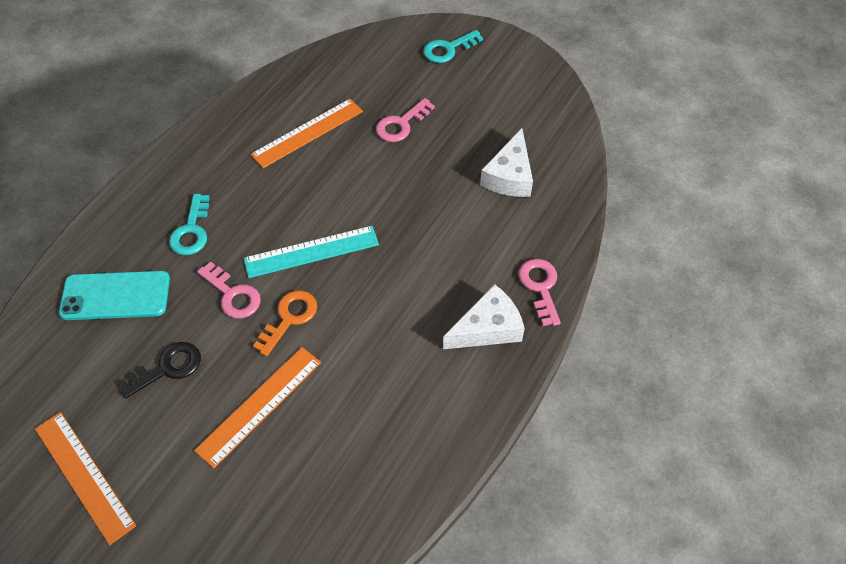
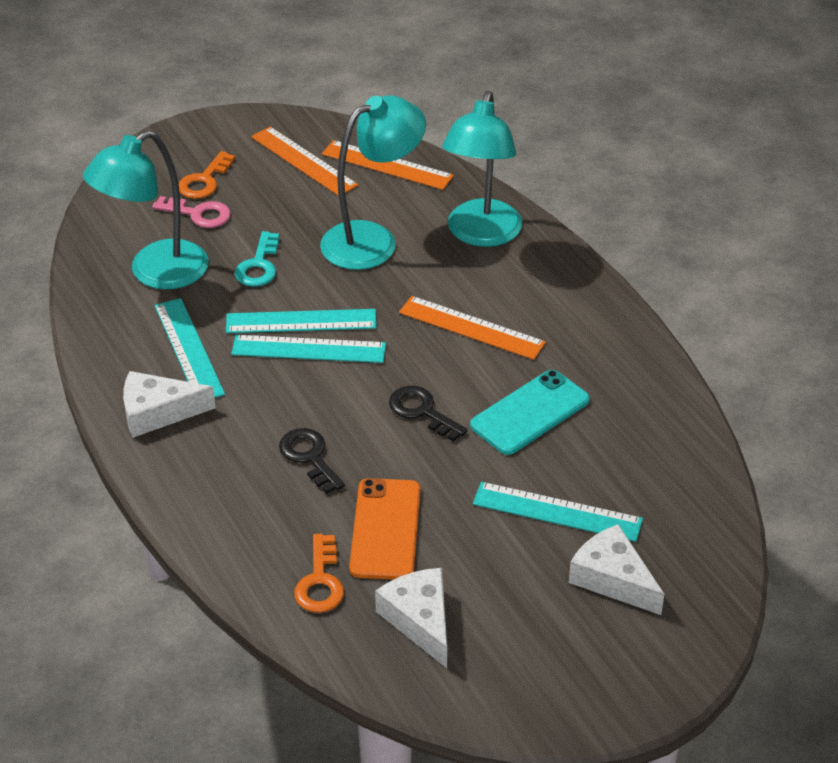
black key: 1 -> 2
orange key: 1 -> 2
orange phone: 0 -> 1
pink key: 3 -> 1
turquoise key: 2 -> 1
turquoise lamp: 0 -> 3
turquoise ruler: 1 -> 4
white cheese: 2 -> 3

